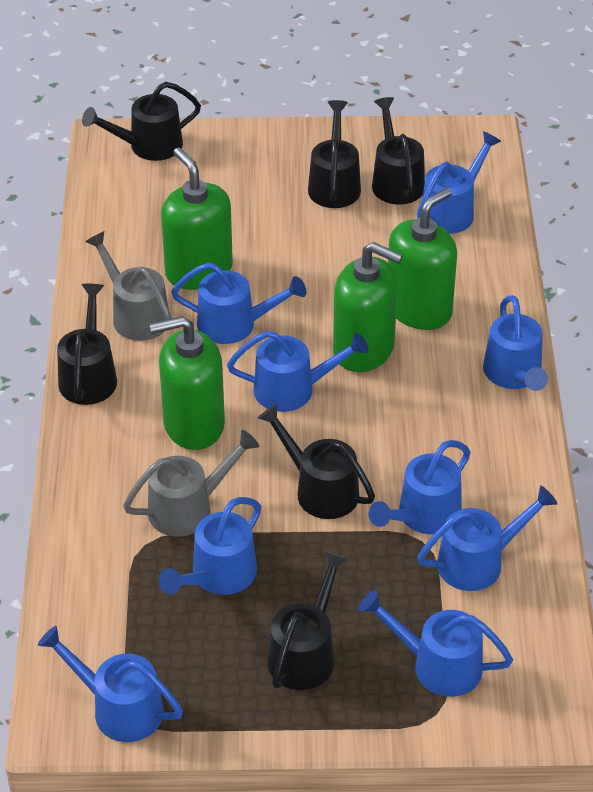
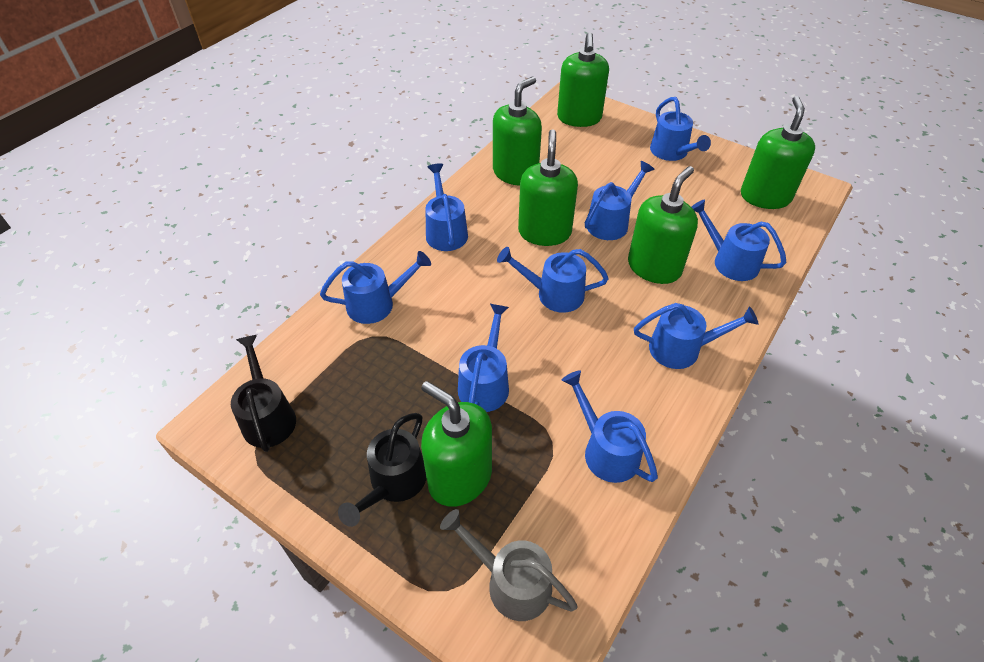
black watering can: 6 -> 2
green soap dispenser: 4 -> 6
grey watering can: 2 -> 1

